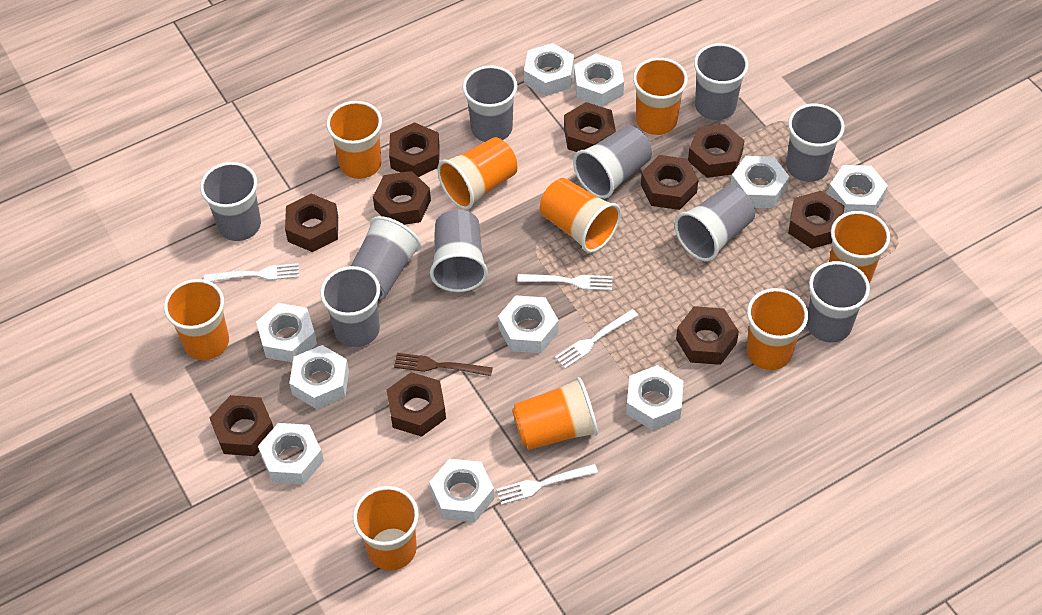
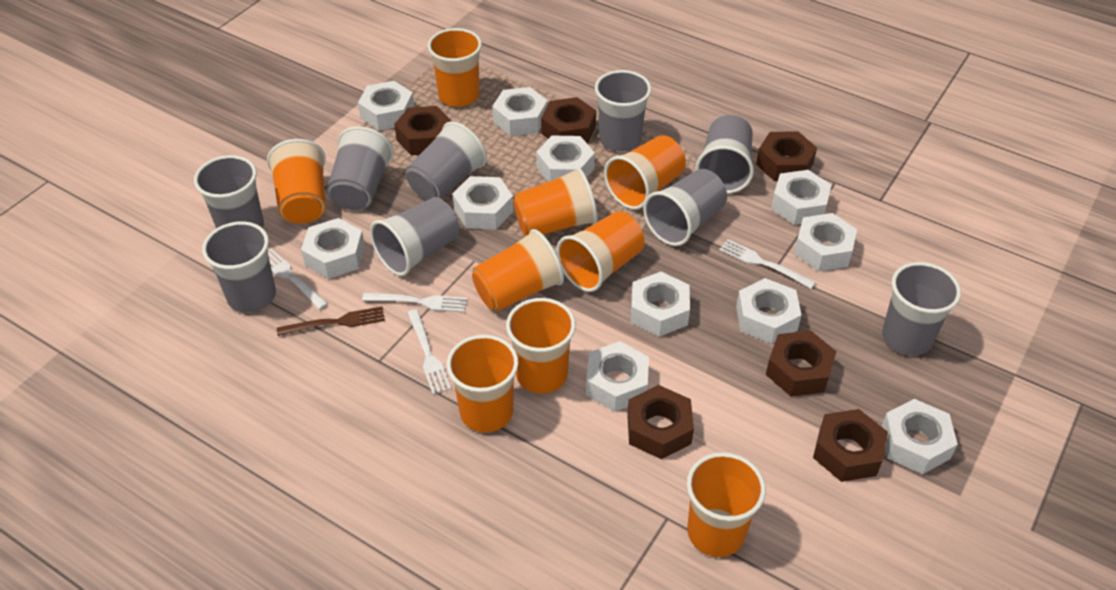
brown nut: 10 -> 6
grey cup: 10 -> 9
white nut: 10 -> 11

